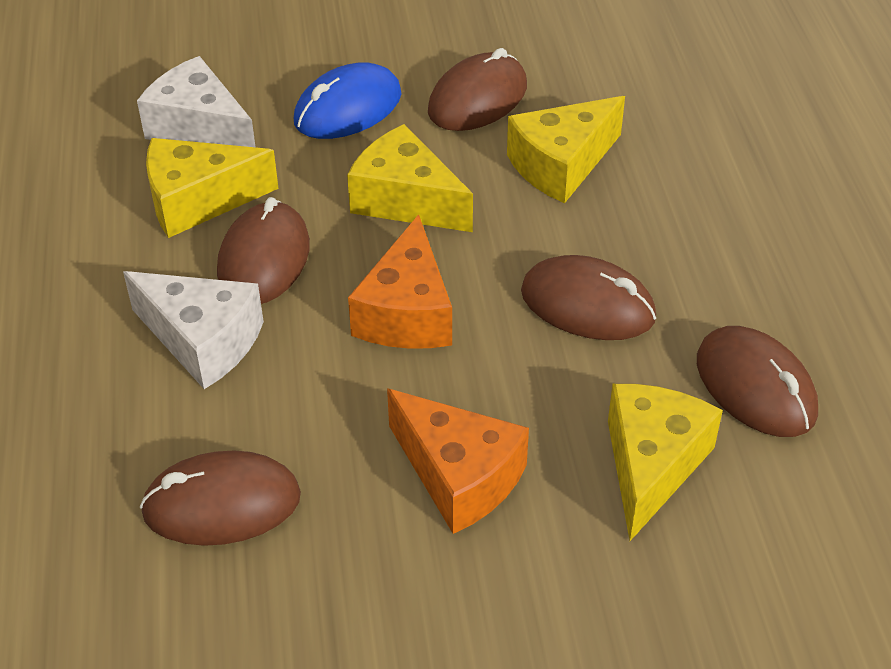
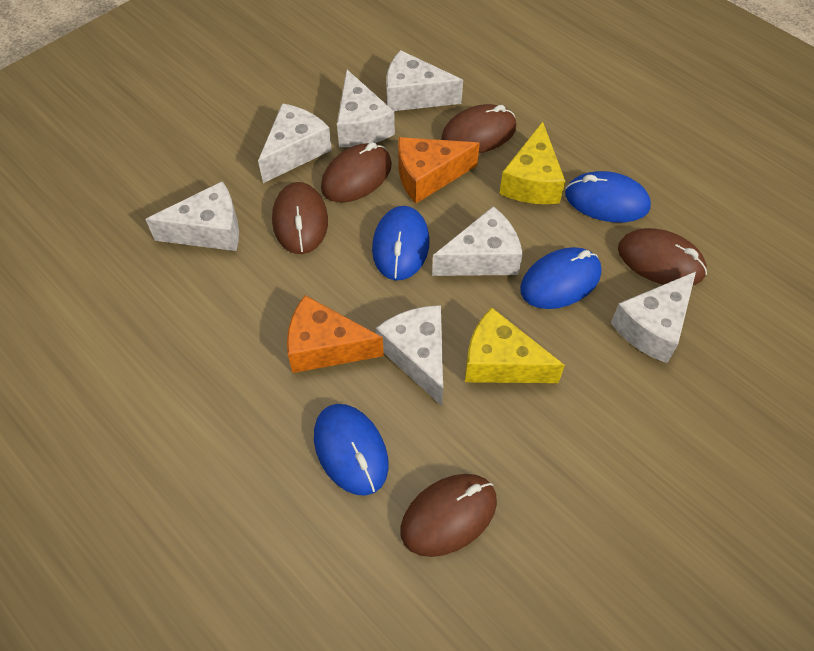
blue mouse: 1 -> 4
white cheese: 2 -> 7
yellow cheese: 4 -> 2

